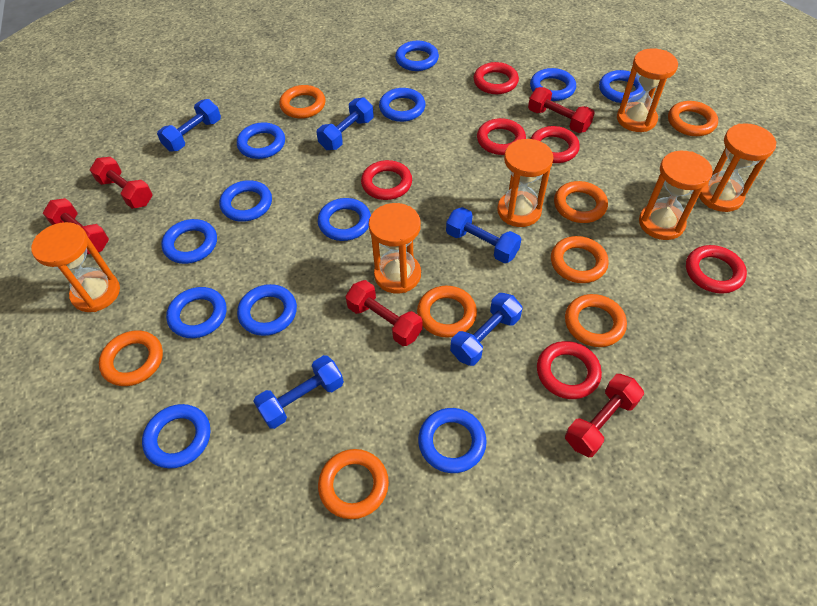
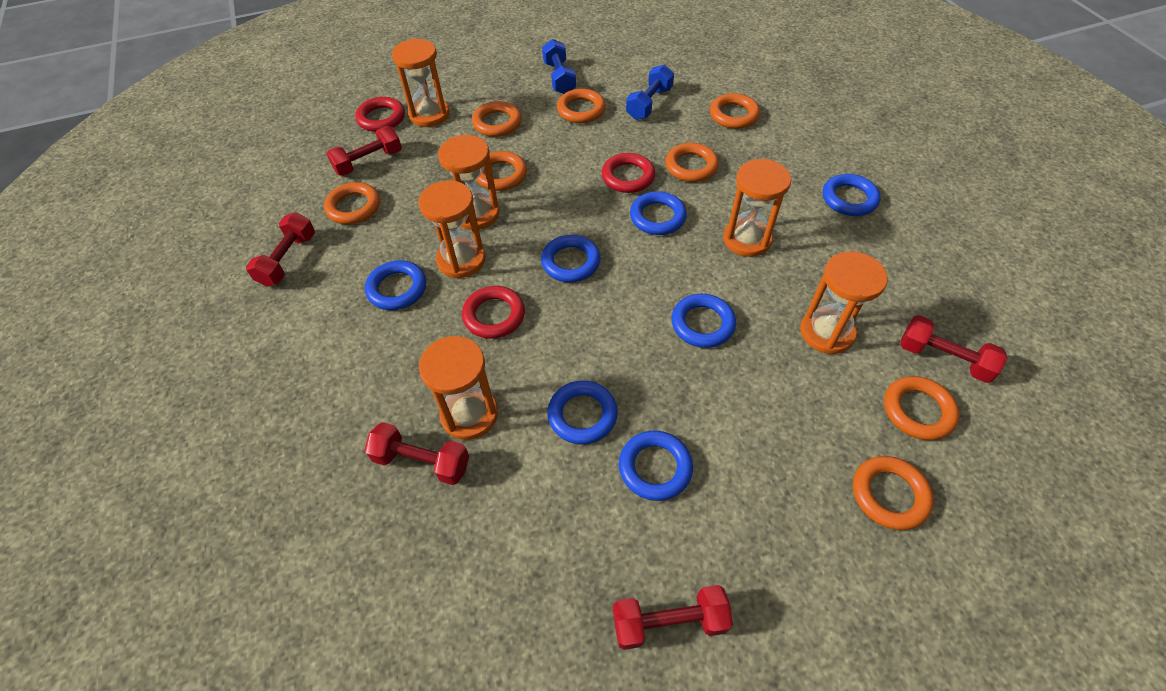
blue dumbbell: 5 -> 2
blue ring: 12 -> 7
red ring: 6 -> 3

